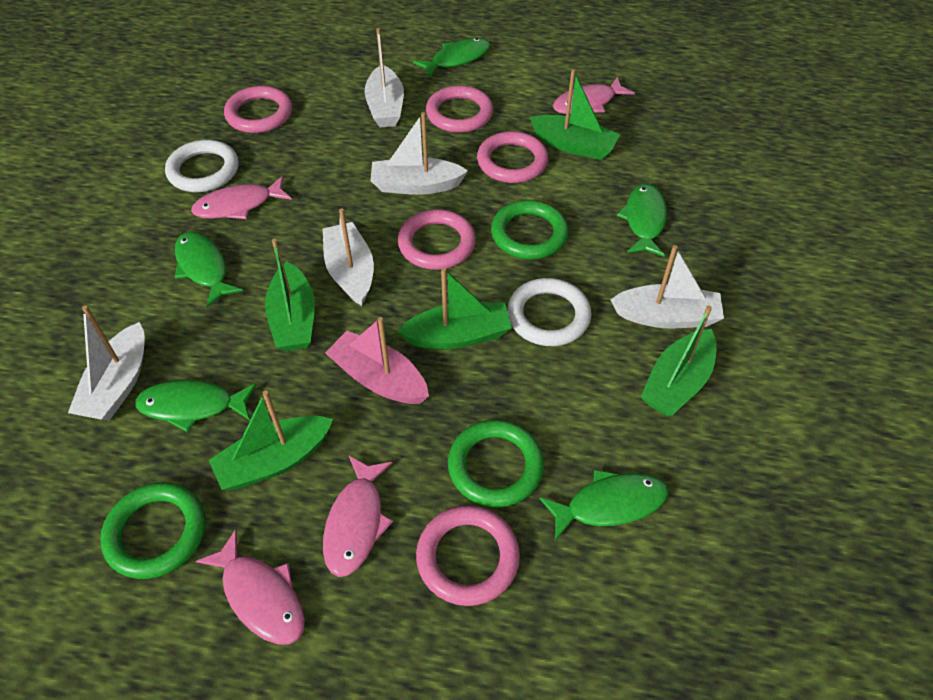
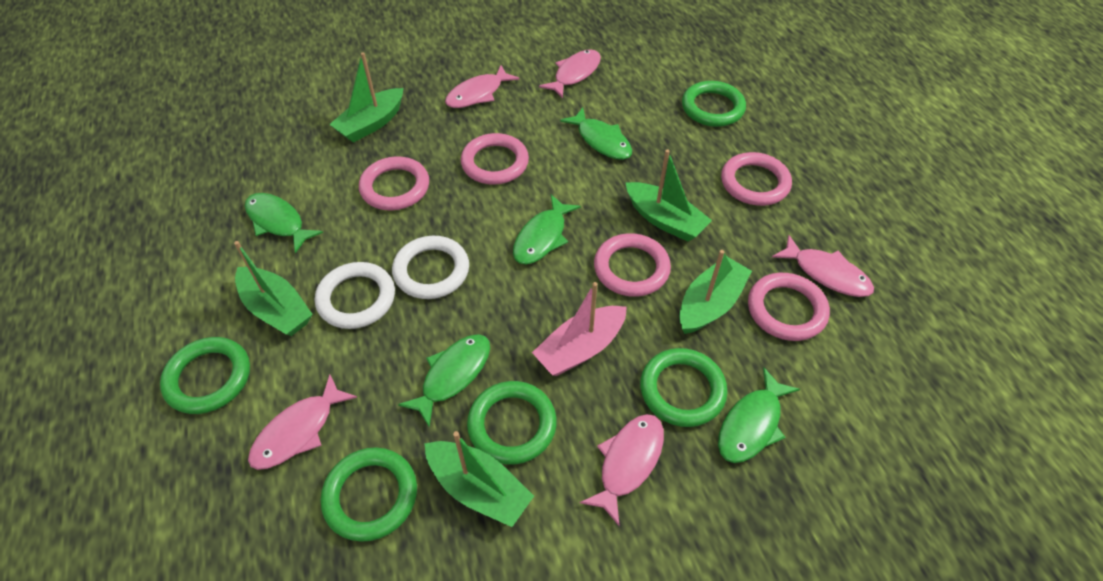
green ring: 3 -> 5
pink fish: 4 -> 5
white boat: 5 -> 0

